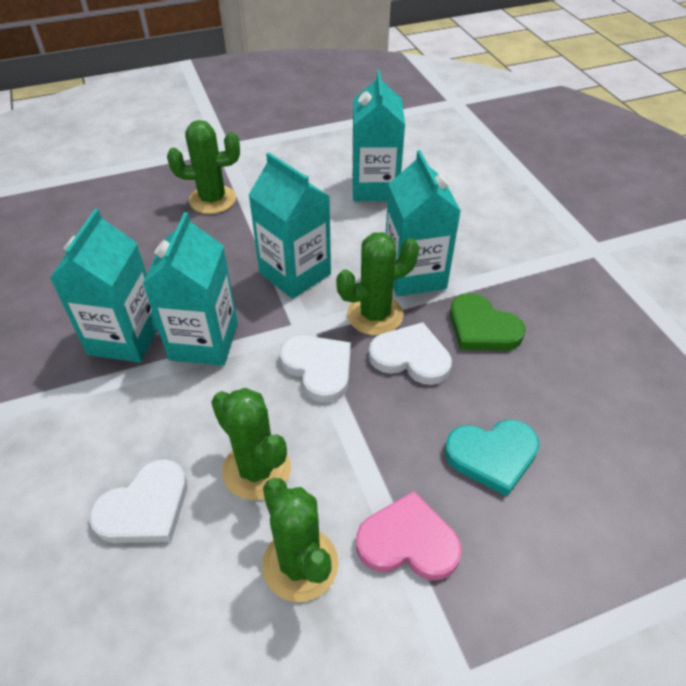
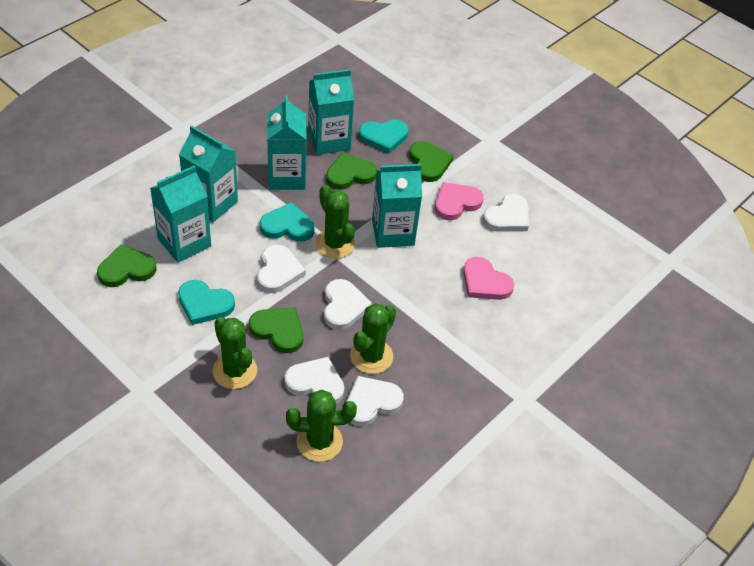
green heart: 1 -> 4
pink heart: 1 -> 2
turquoise heart: 1 -> 3
white heart: 3 -> 5

